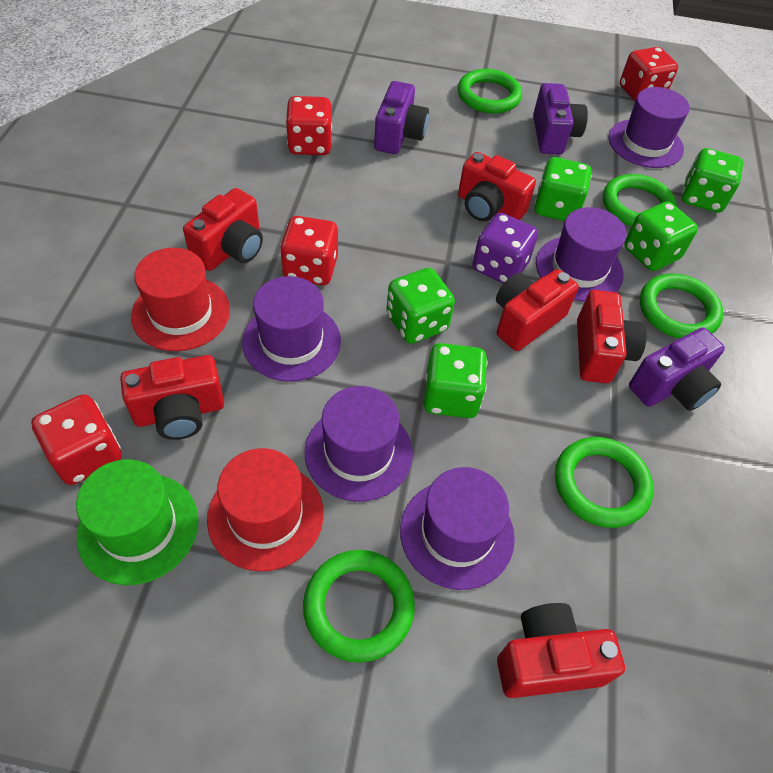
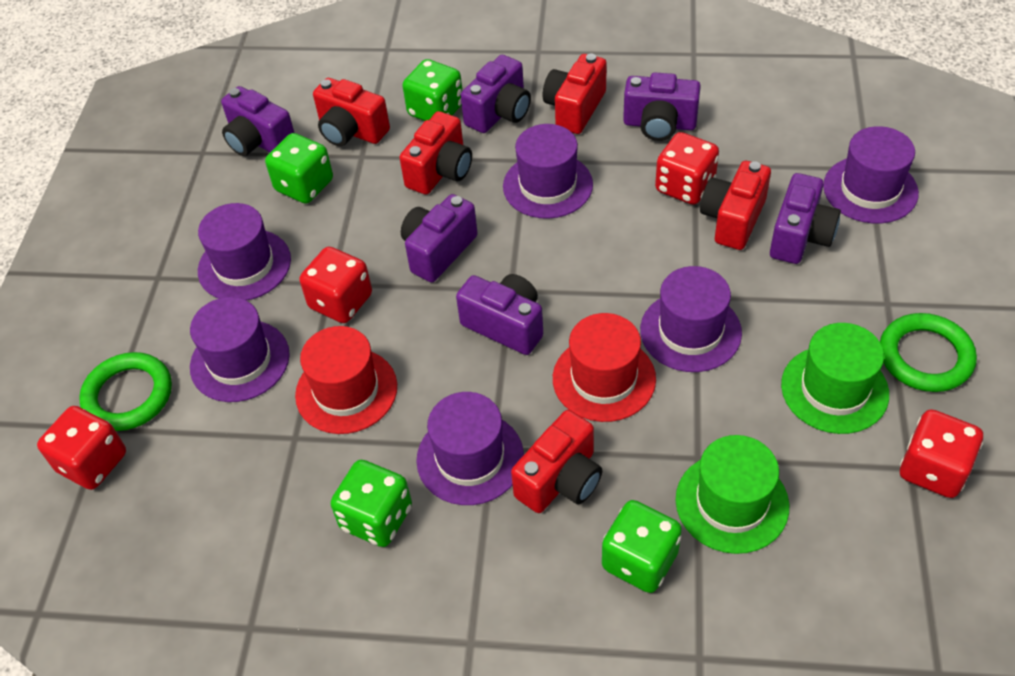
green dice: 5 -> 4
green hat: 1 -> 2
green ring: 5 -> 2
purple camera: 3 -> 6
purple dice: 1 -> 0
purple hat: 5 -> 6
red camera: 6 -> 5

